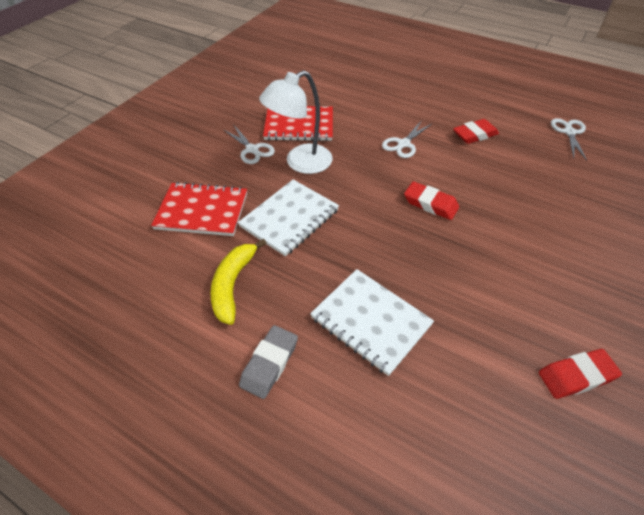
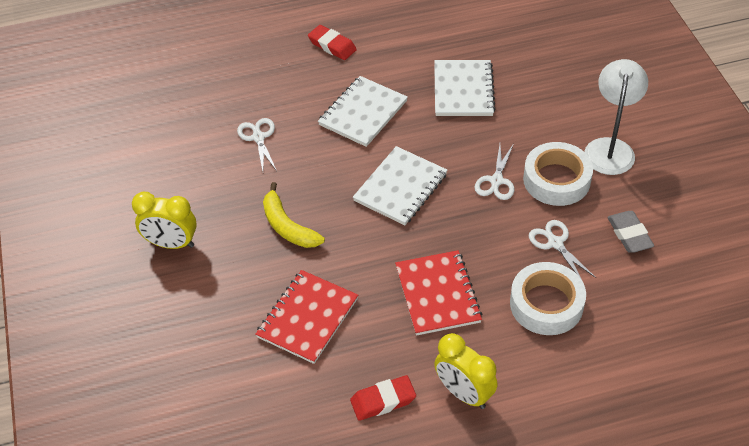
red eraser: 3 -> 2
white notebook: 2 -> 3
white tape: 0 -> 2
yellow clock: 0 -> 2

